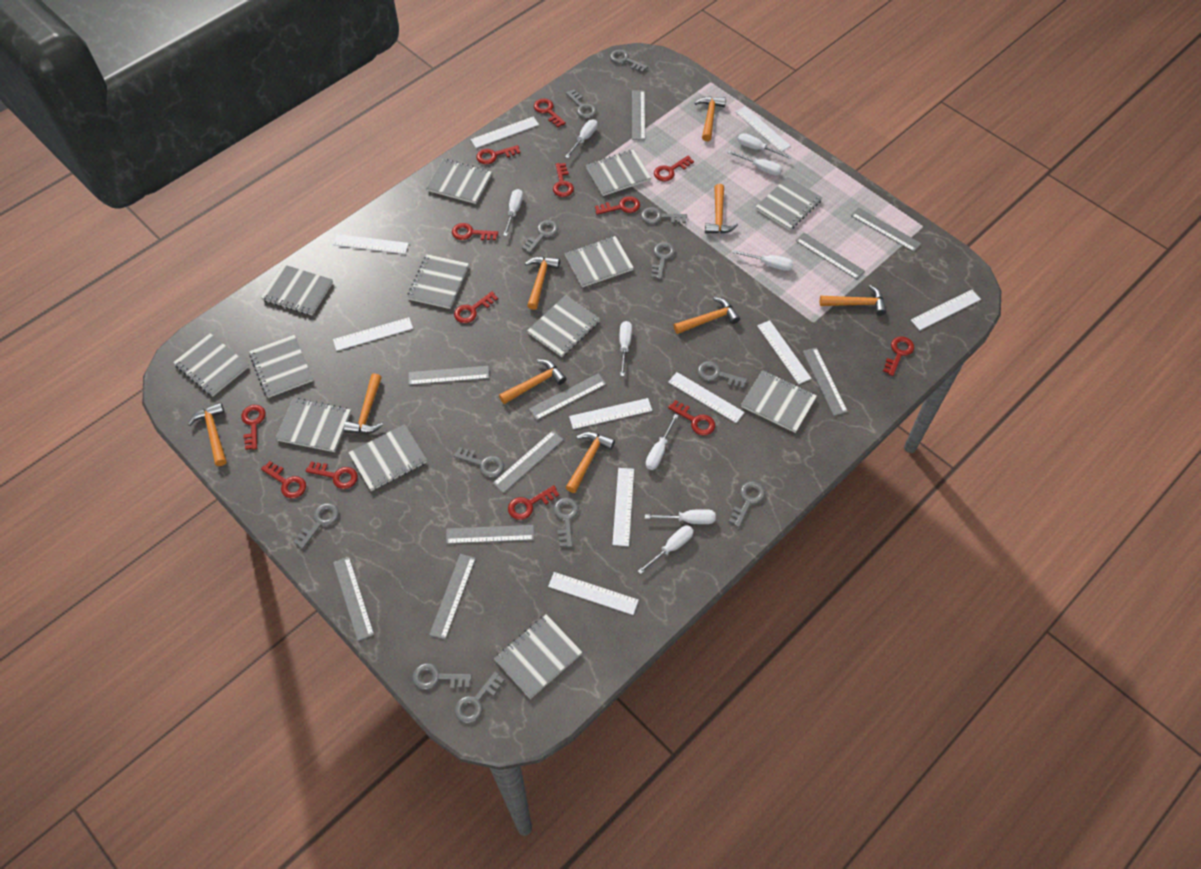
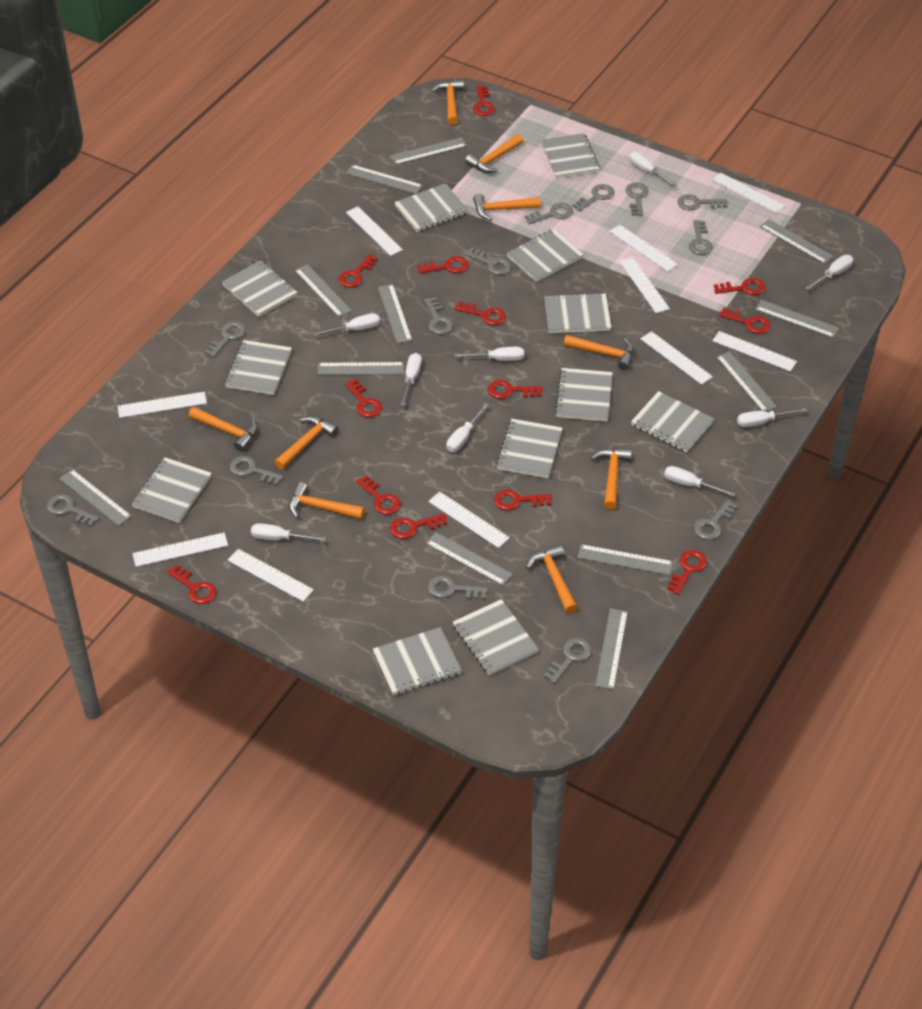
grey key: 12 -> 13
grey notebook: 13 -> 12
grey ruler: 10 -> 12

